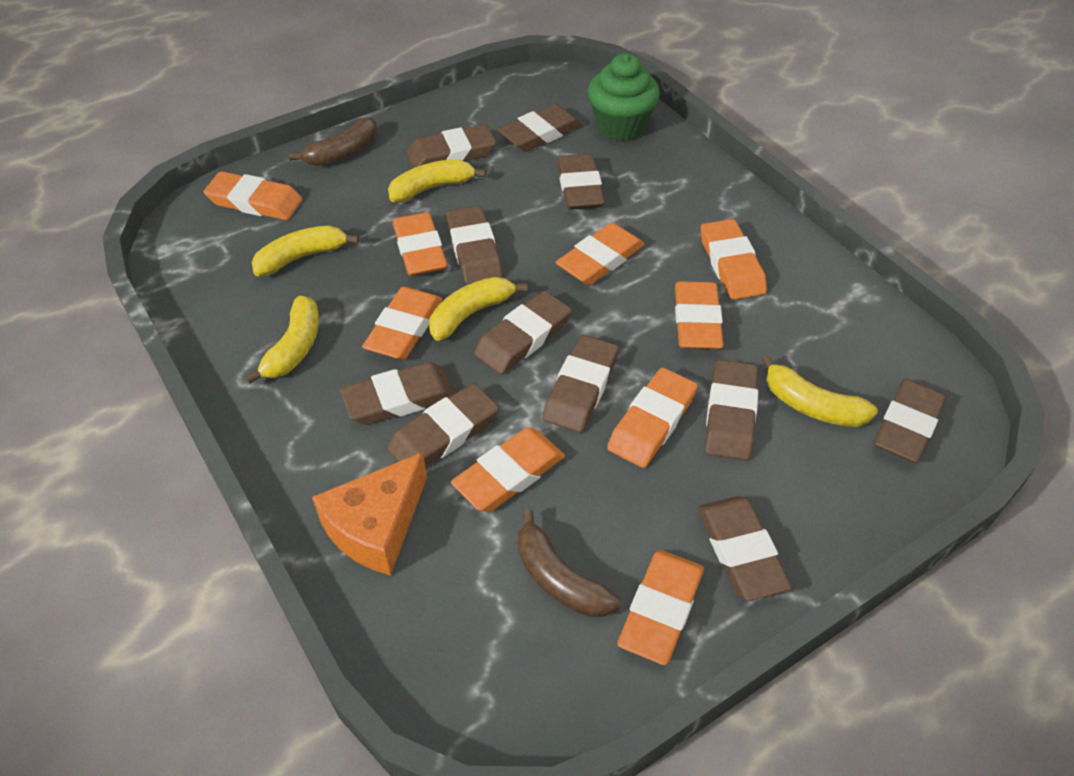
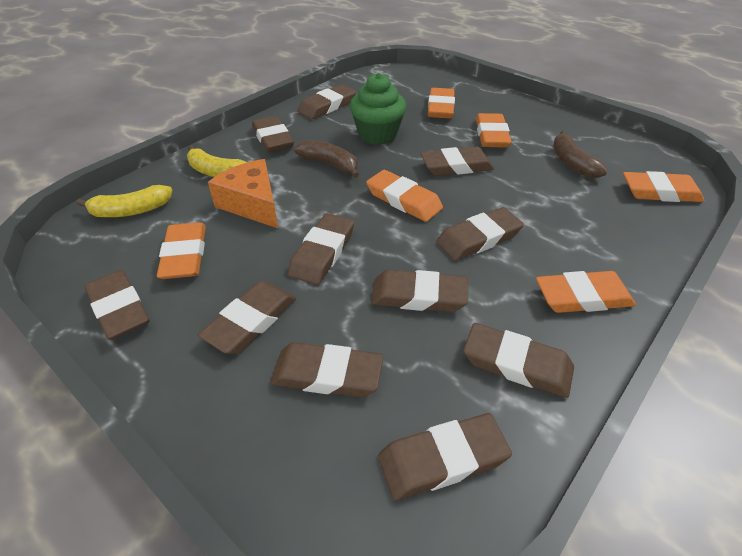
orange eraser: 9 -> 6
yellow banana: 5 -> 2

